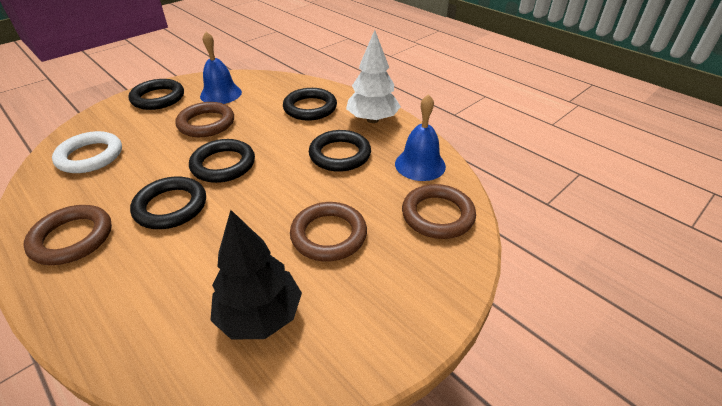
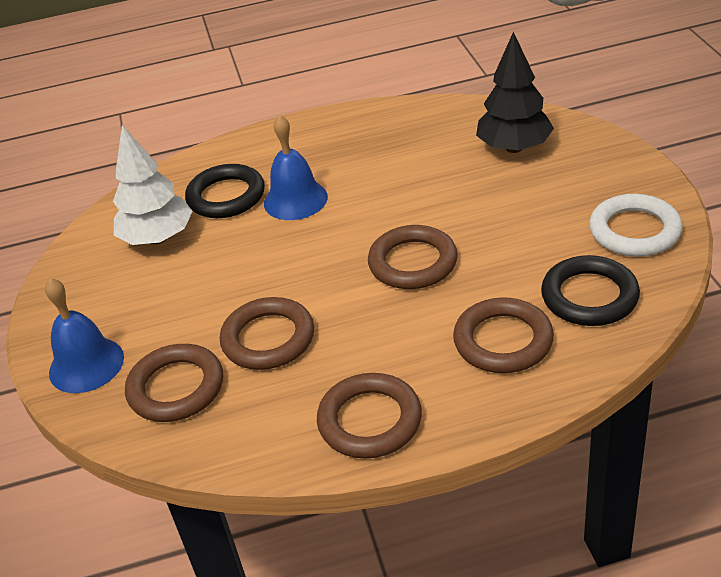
black ring: 5 -> 2
brown ring: 4 -> 5

